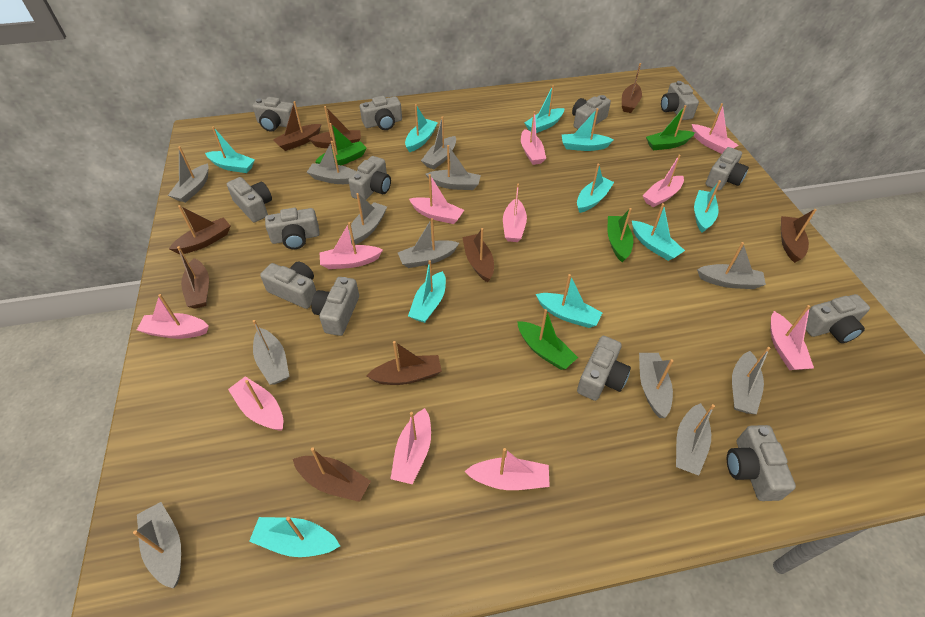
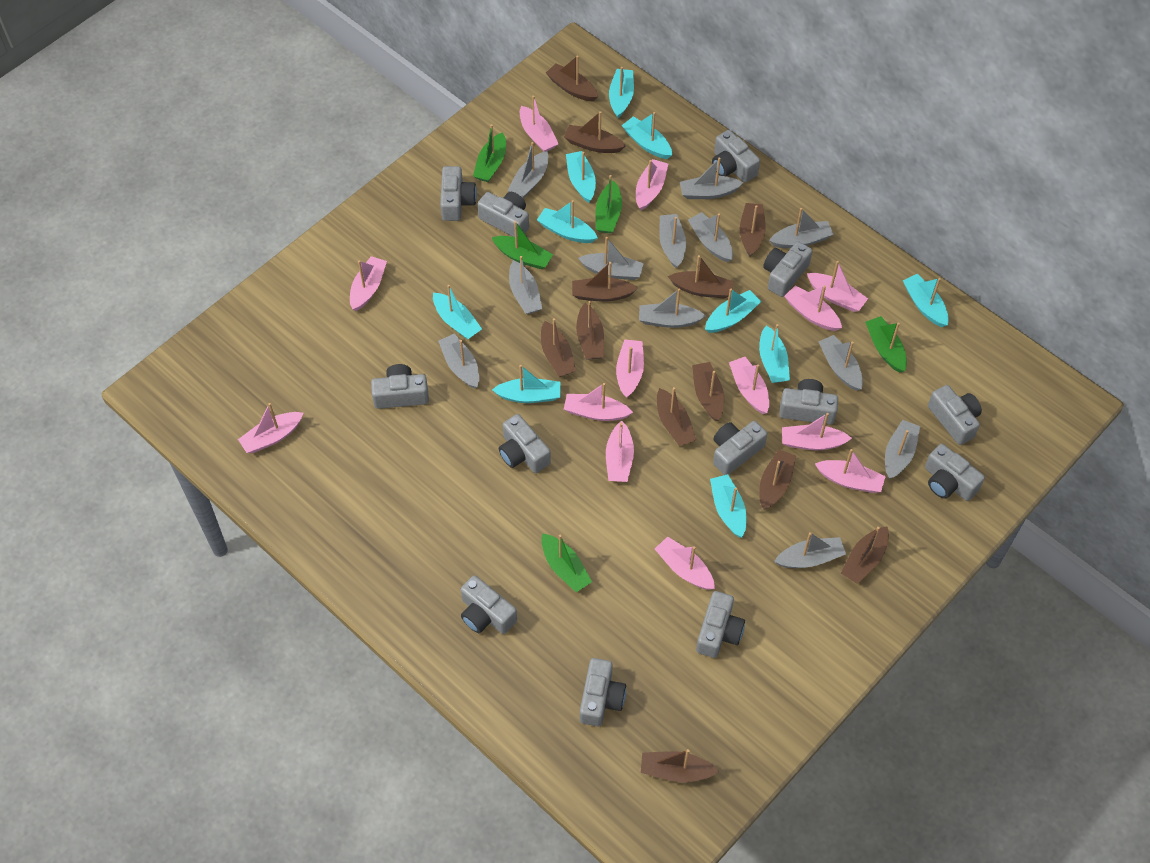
brown boat: 9 -> 12
green boat: 4 -> 5
pink boat: 11 -> 13

